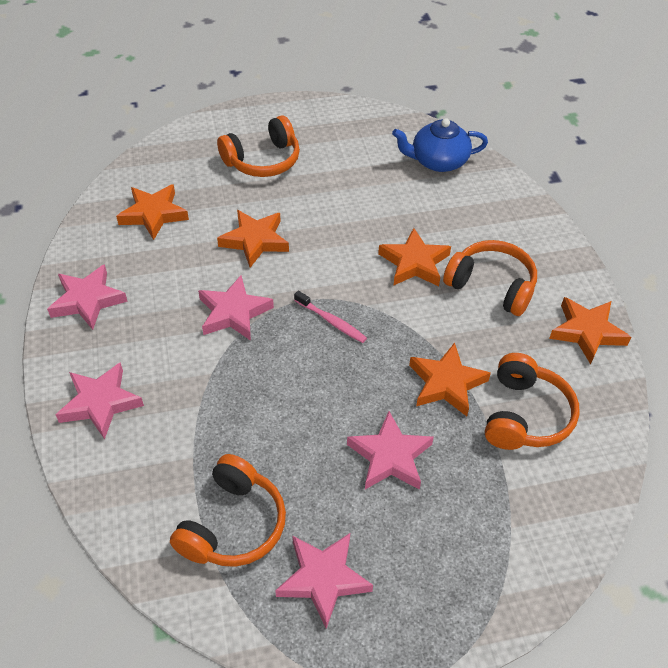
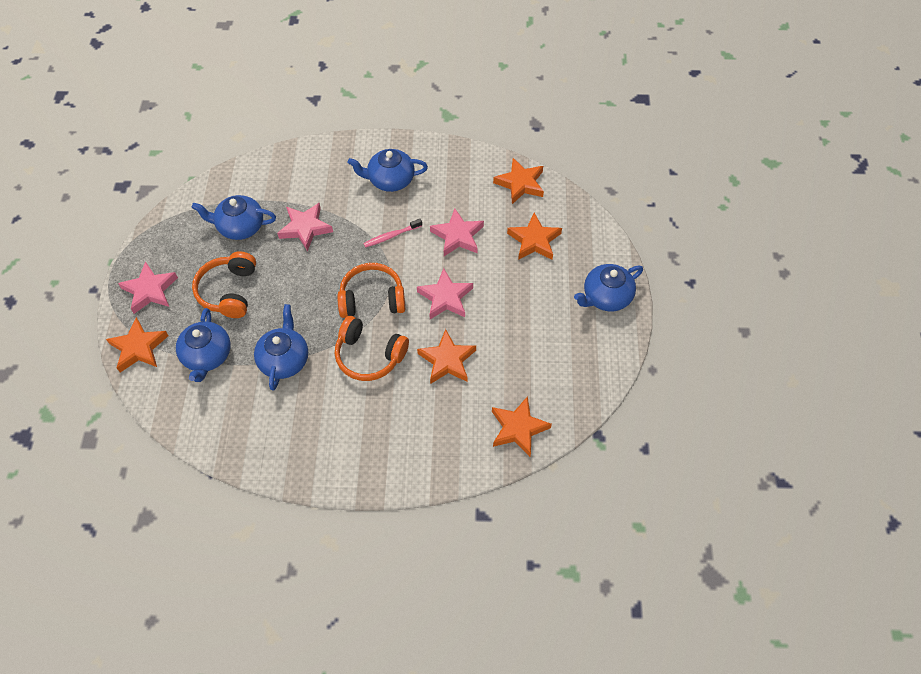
blue teapot: 1 -> 5
orange headphones: 4 -> 3
pink star: 5 -> 4

